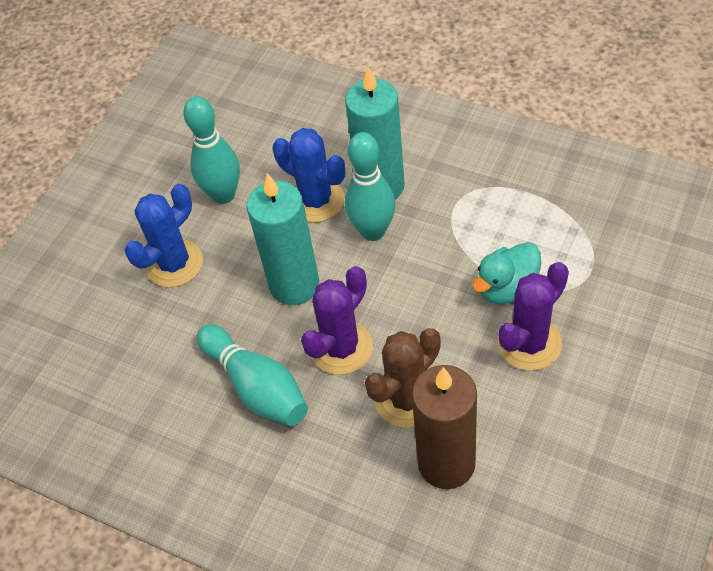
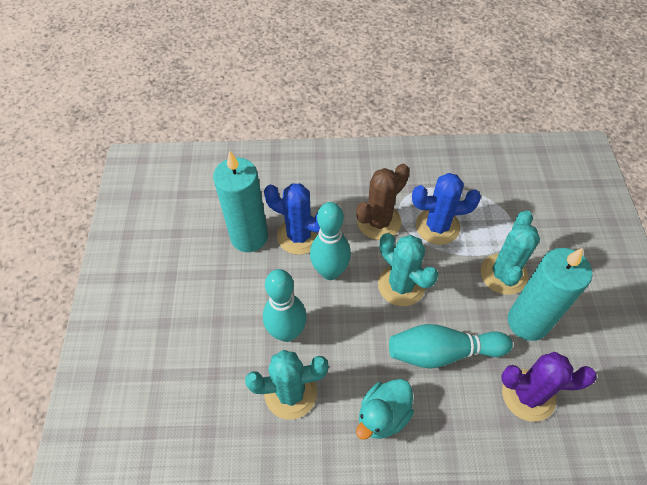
brown candle: 1 -> 0
purple cactus: 2 -> 1
turquoise cactus: 0 -> 3

